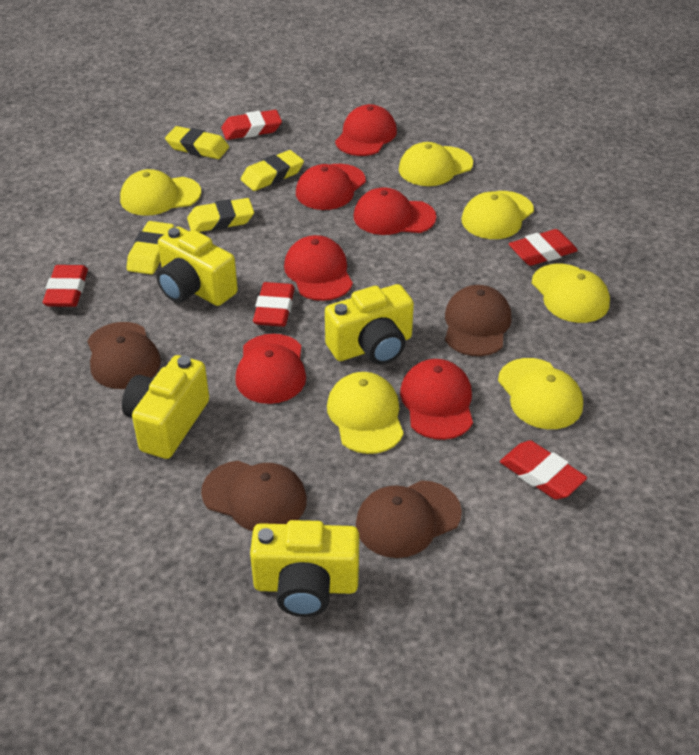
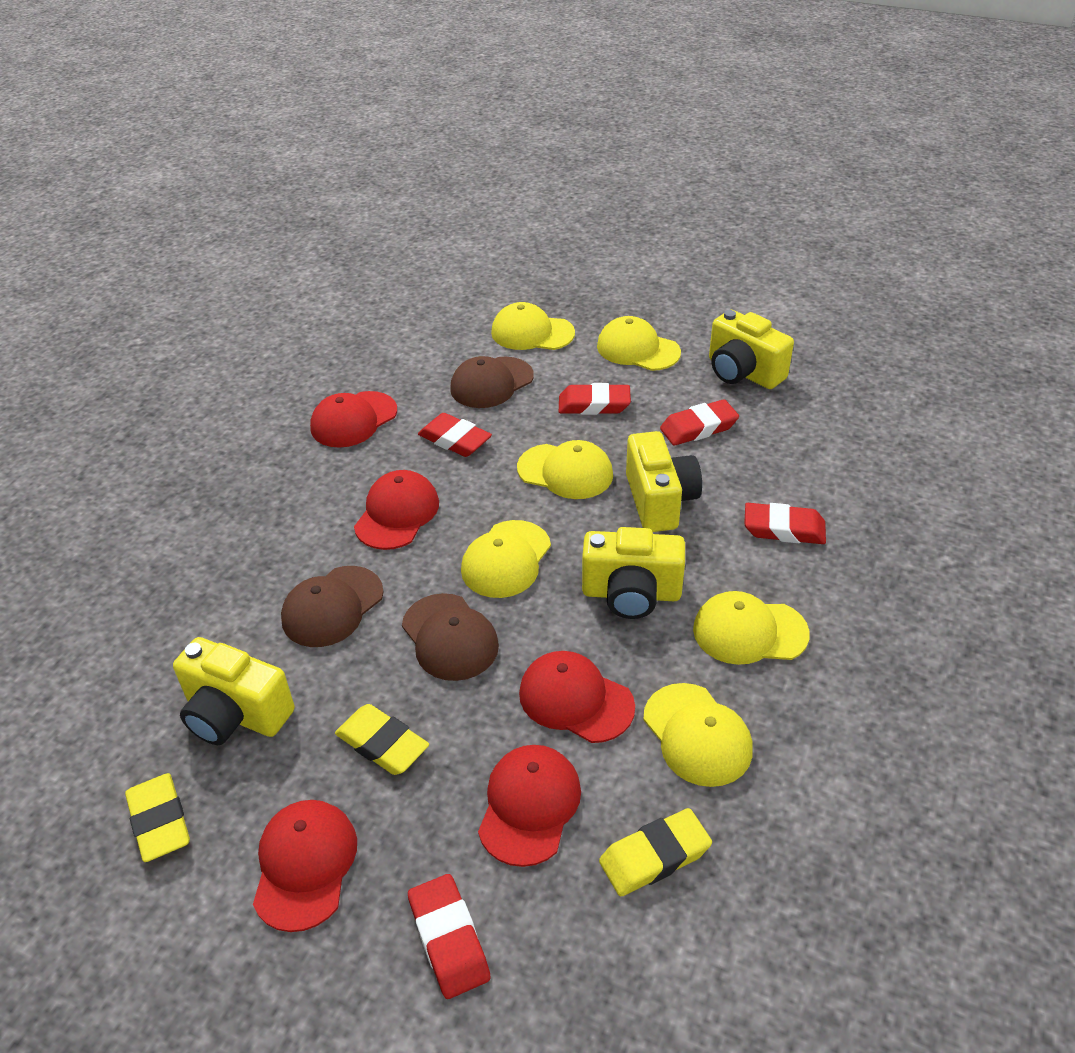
brown cap: 4 -> 3
red cap: 6 -> 5
yellow eraser: 4 -> 3

